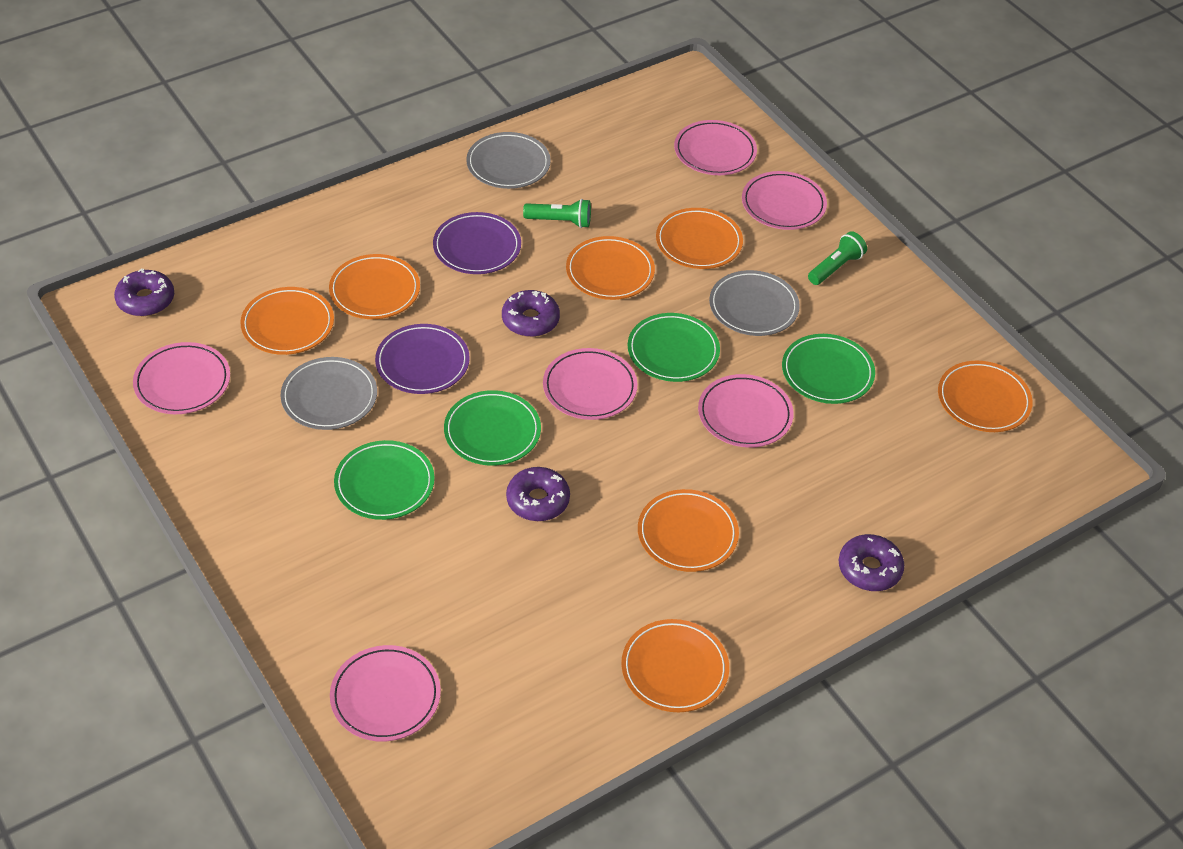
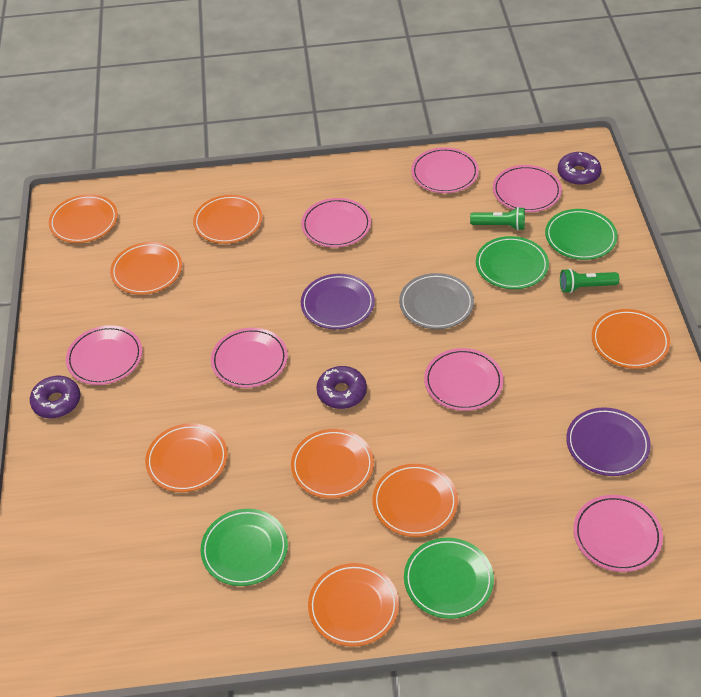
grey plate: 3 -> 1
orange plate: 7 -> 8
pink plate: 6 -> 7
purple donut: 4 -> 3

